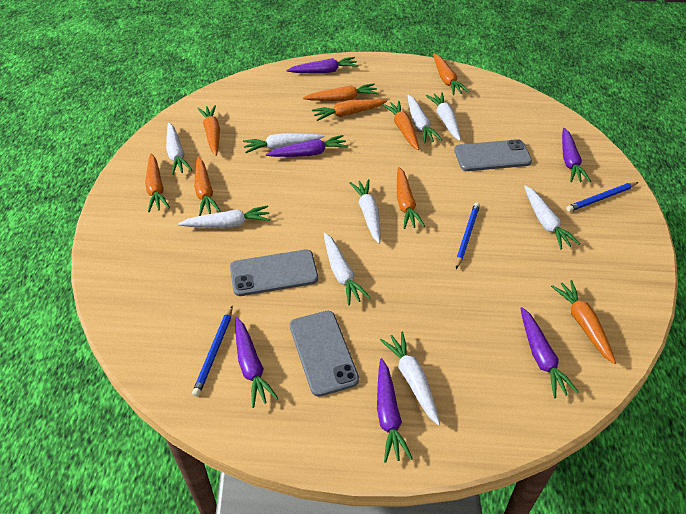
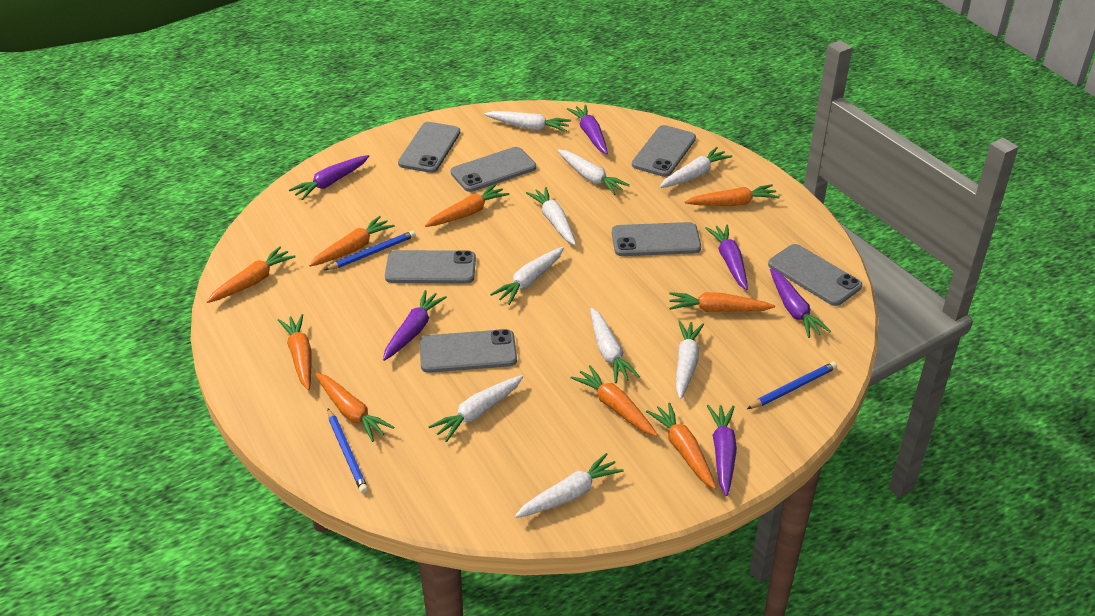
grey phone: 3 -> 7

